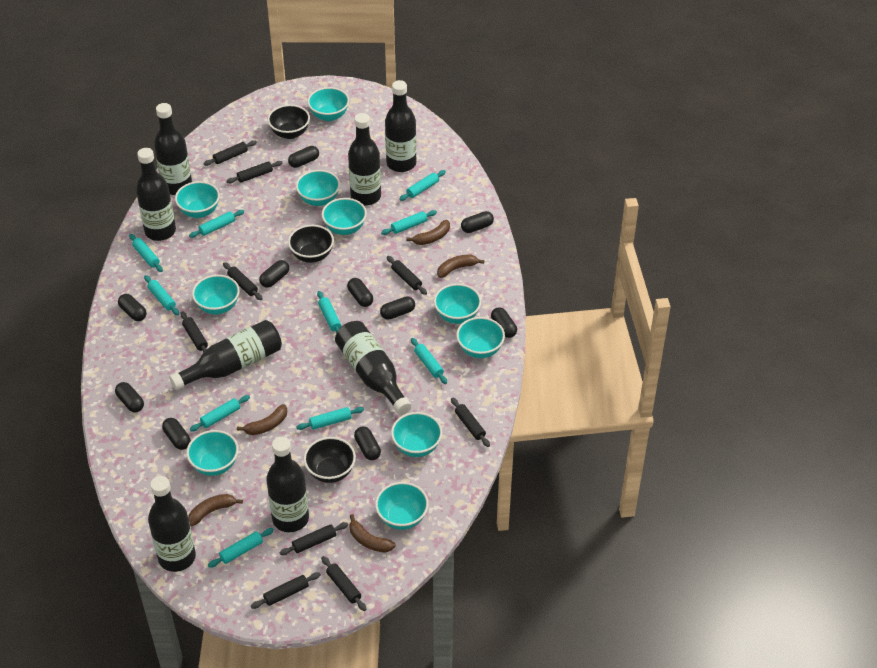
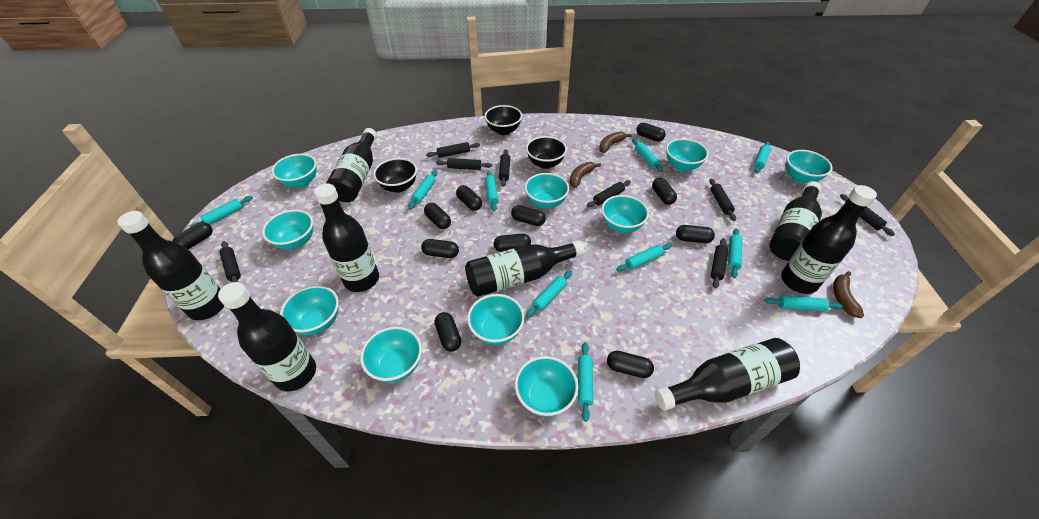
black capsule: 10 -> 11
black rolling pin: 9 -> 8
brown banana: 5 -> 3

